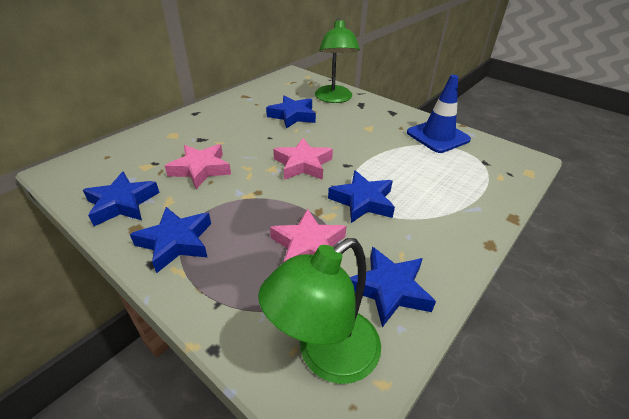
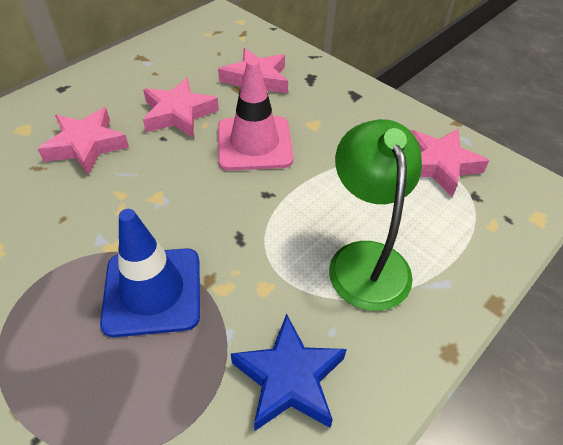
blue star: 5 -> 1
green lamp: 2 -> 1
pink star: 3 -> 4
pink traffic cone: 0 -> 1

